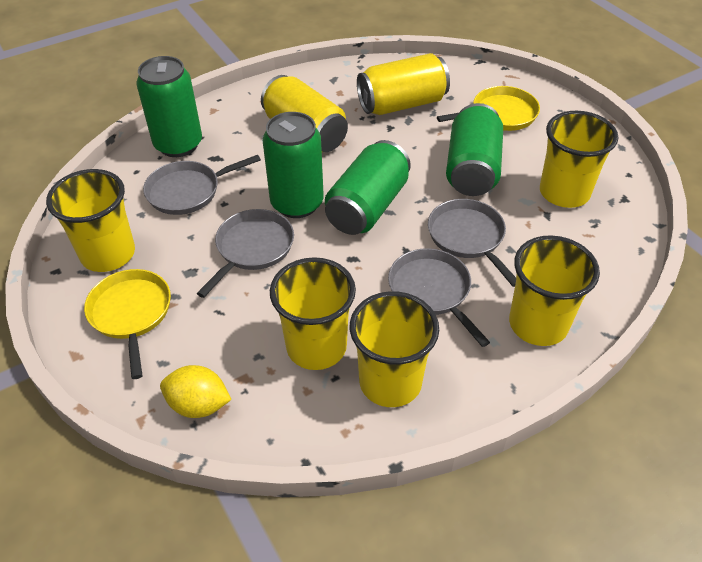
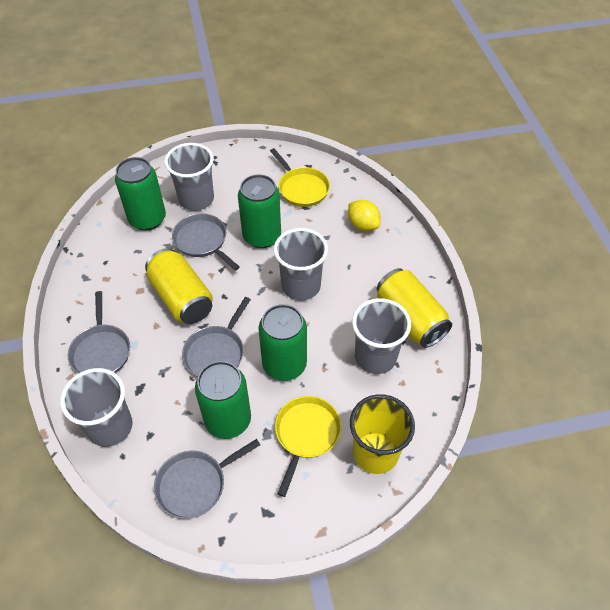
grey cup: 0 -> 4
yellow cup: 5 -> 1

